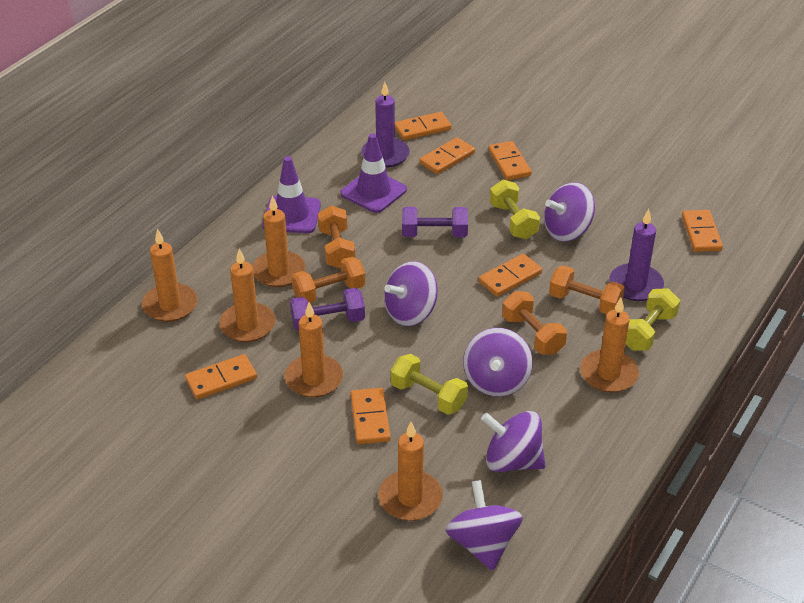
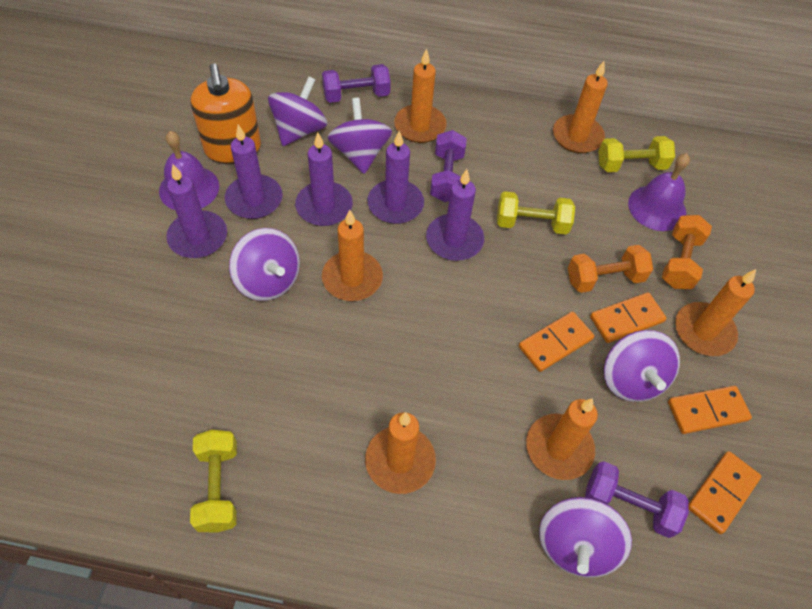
orange domino: 7 -> 4
orange dumbbell: 4 -> 2
orange soap dispenser: 0 -> 1
purple bell: 0 -> 2
purple candle: 2 -> 5
purple dumbbell: 2 -> 3
purple traffic cone: 2 -> 0

